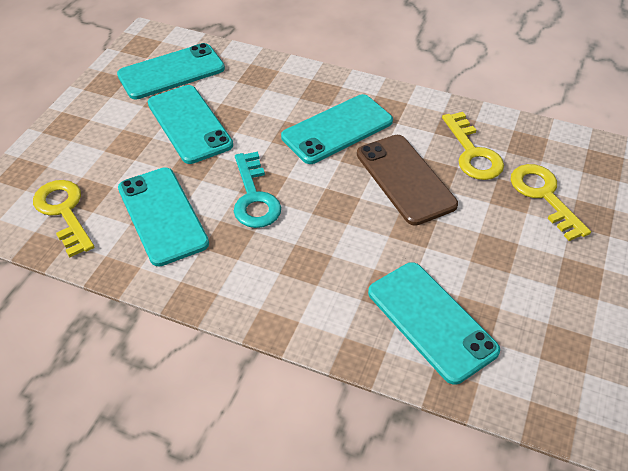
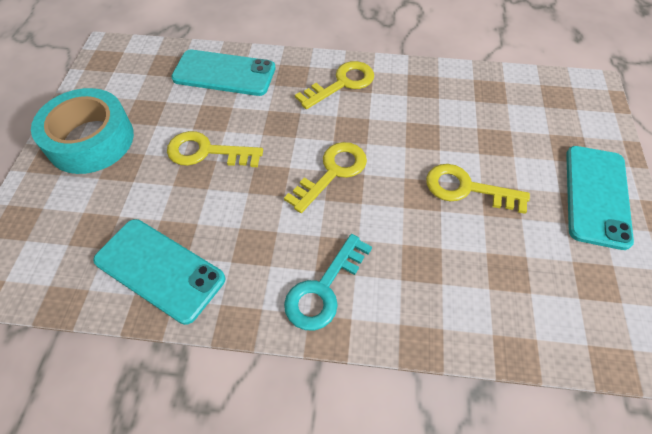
brown phone: 1 -> 0
turquoise phone: 5 -> 3
turquoise tape: 0 -> 1
yellow key: 3 -> 4

